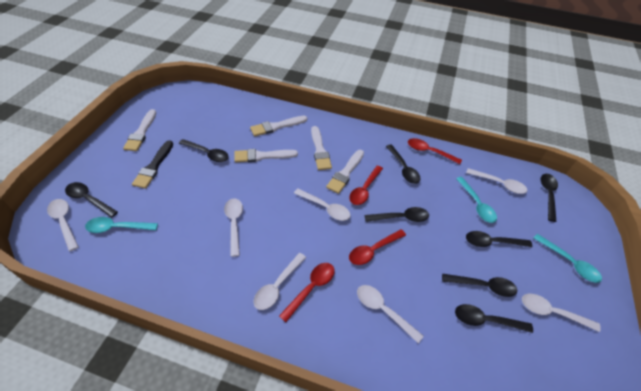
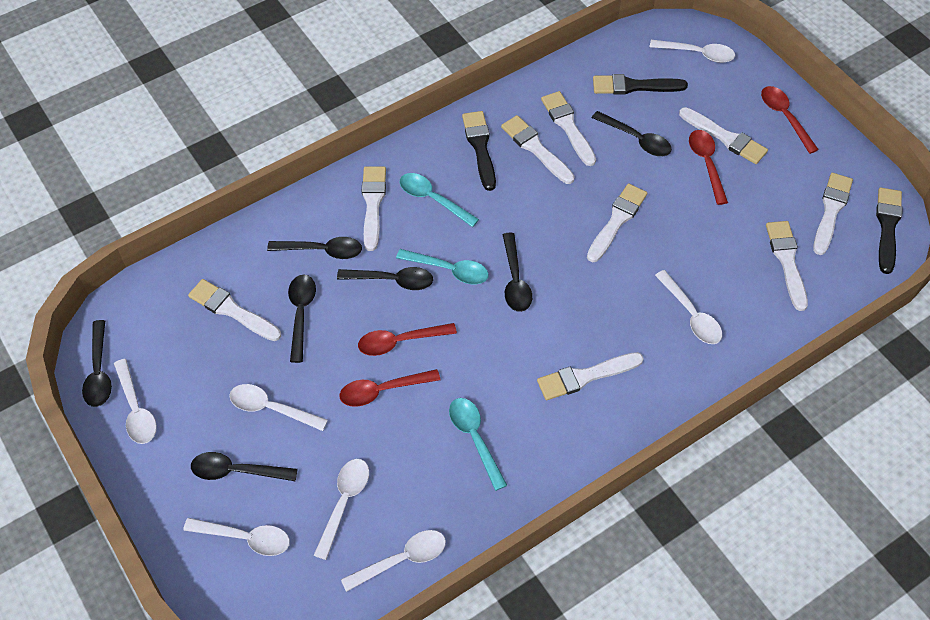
black brush: 1 -> 3
black spoon: 8 -> 7
white brush: 5 -> 9

